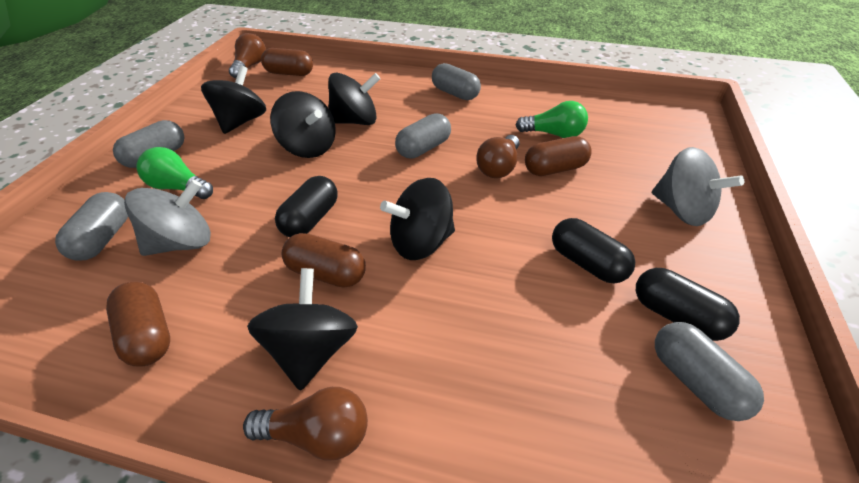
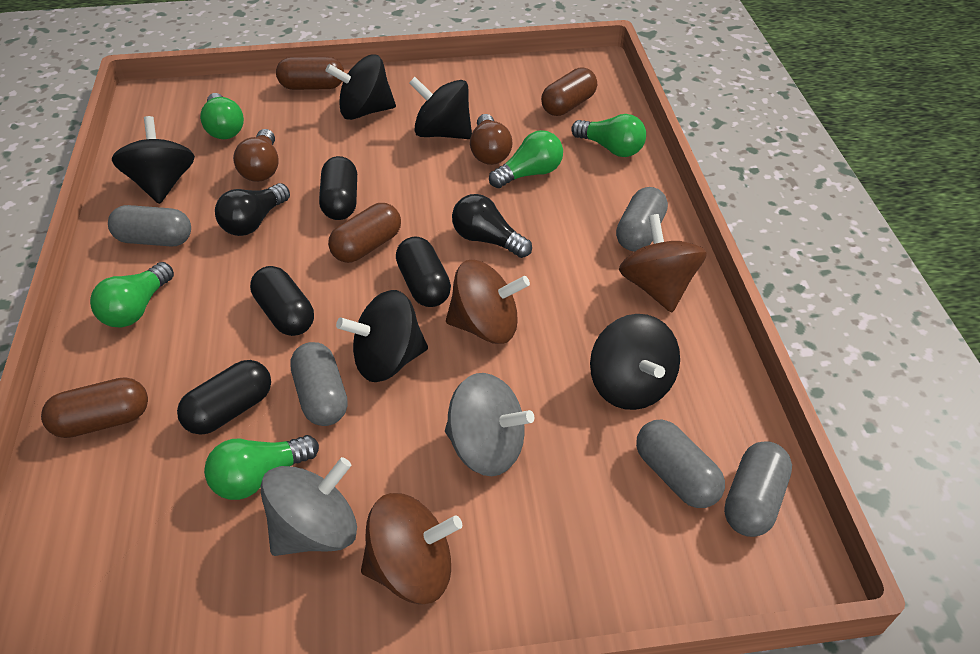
black capsule: 3 -> 4
black light bulb: 0 -> 2
brown light bulb: 3 -> 2
brown spinning top: 0 -> 3
green light bulb: 2 -> 5

